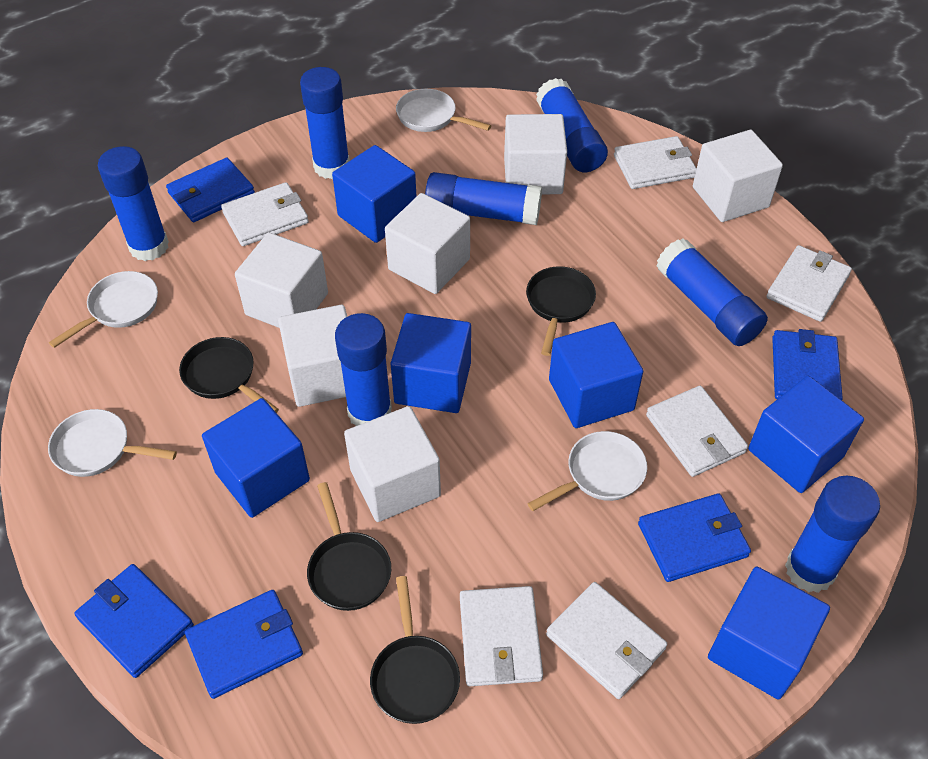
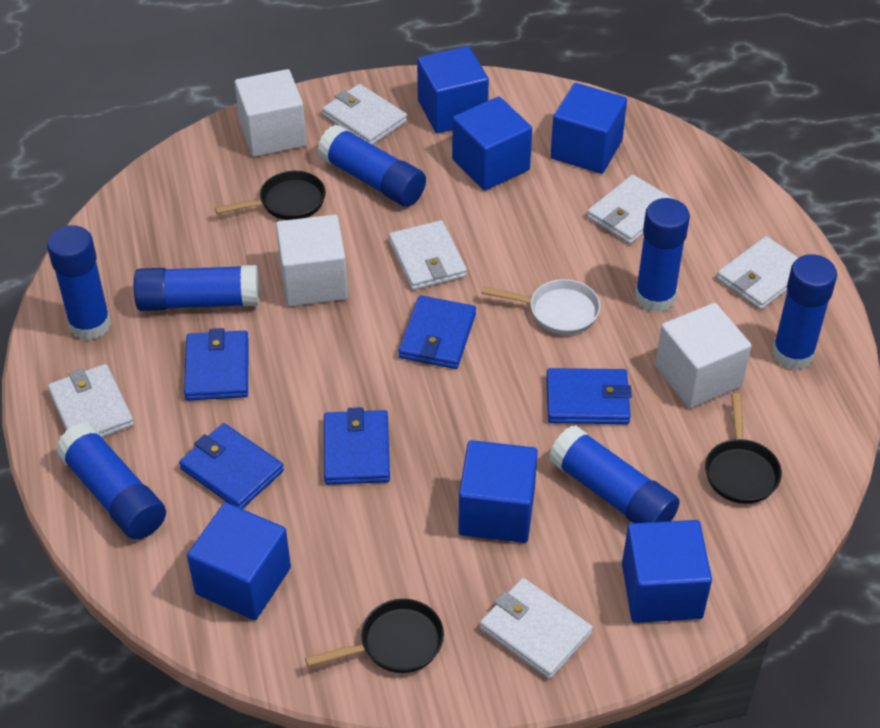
black pan: 4 -> 3
white cube: 6 -> 3
white pan: 4 -> 1

